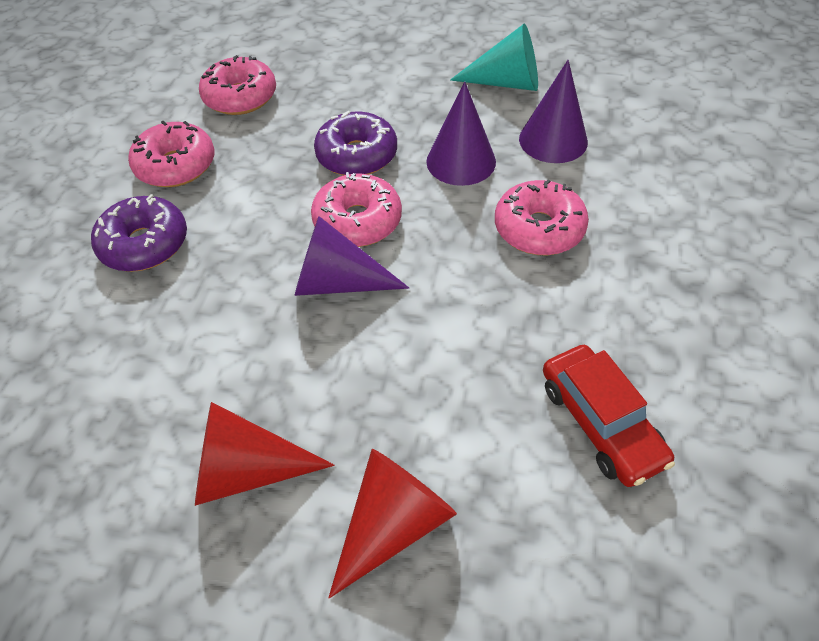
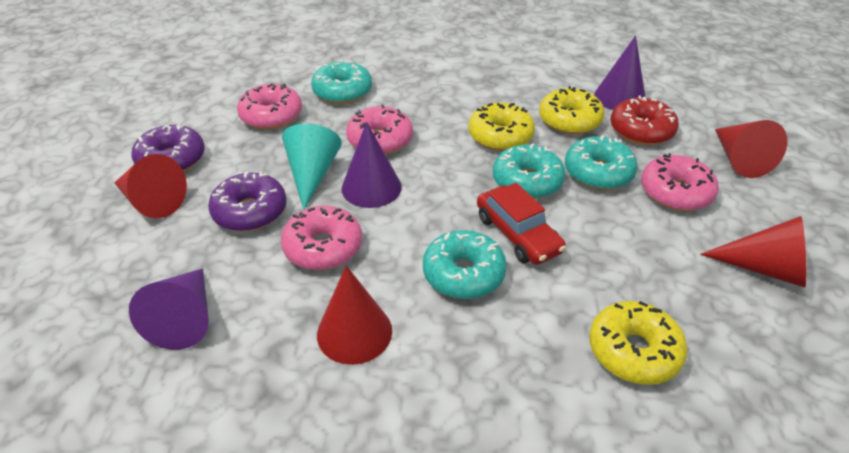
red cone: 2 -> 4
red donut: 0 -> 1
turquoise donut: 0 -> 4
yellow donut: 0 -> 3

